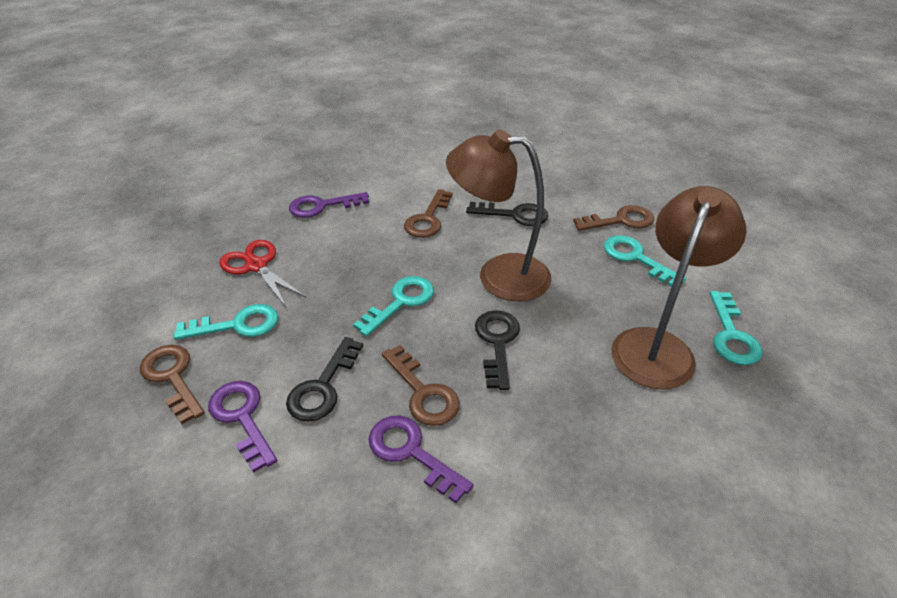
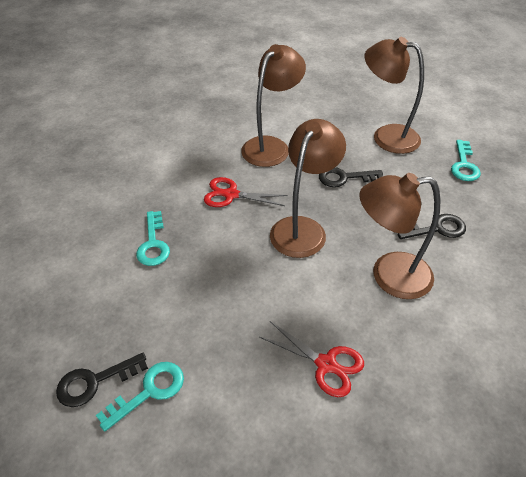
brown key: 4 -> 0
brown lamp: 2 -> 4
purple key: 3 -> 0
red scissors: 1 -> 2
turquoise key: 4 -> 3

